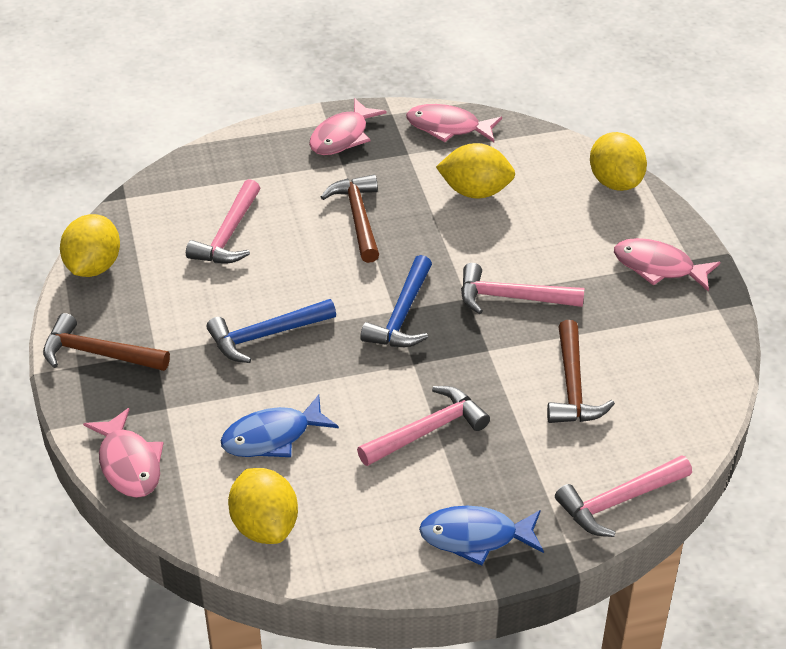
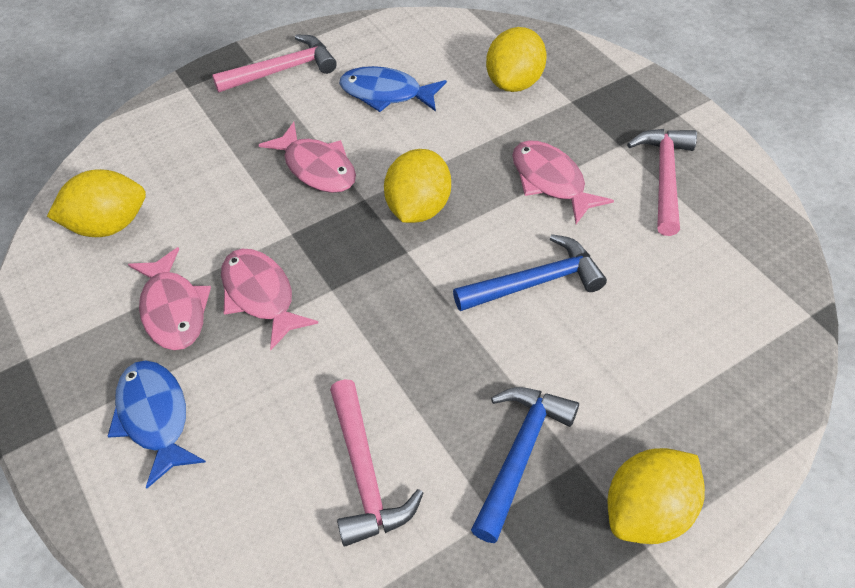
brown hammer: 3 -> 0
pink hammer: 4 -> 3

